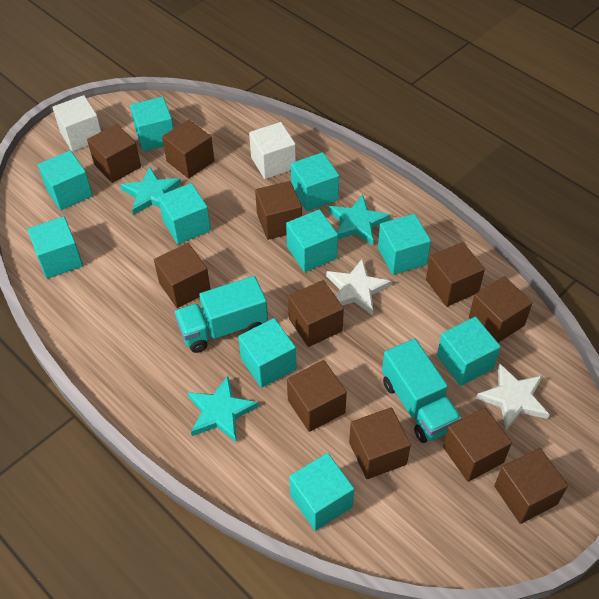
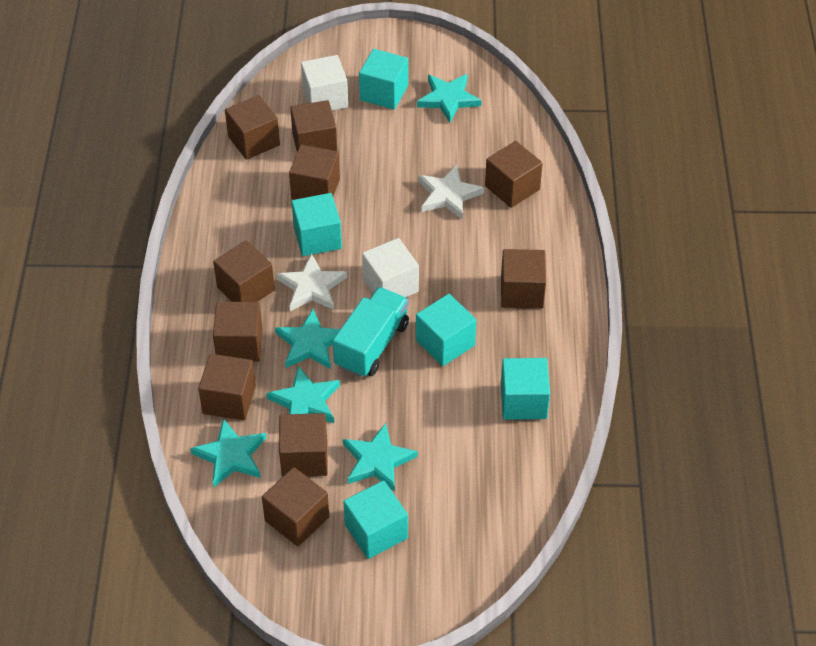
brown cube: 11 -> 10
turquoise cube: 10 -> 5
turquoise star: 3 -> 5
turquoise truck: 2 -> 1

